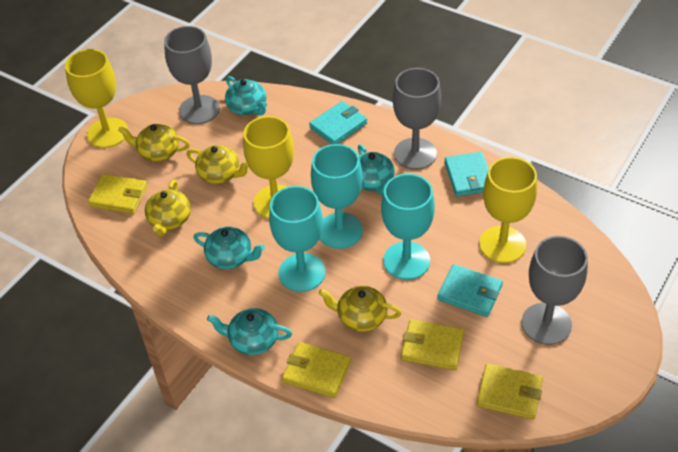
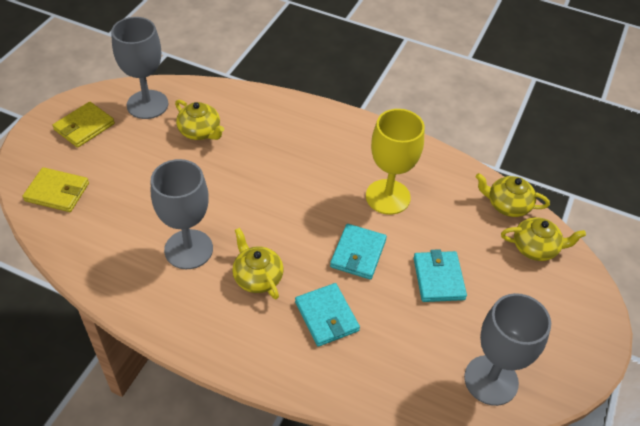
turquoise goblet: 3 -> 0
turquoise teapot: 4 -> 0
yellow goblet: 3 -> 1
yellow wallet: 4 -> 2

